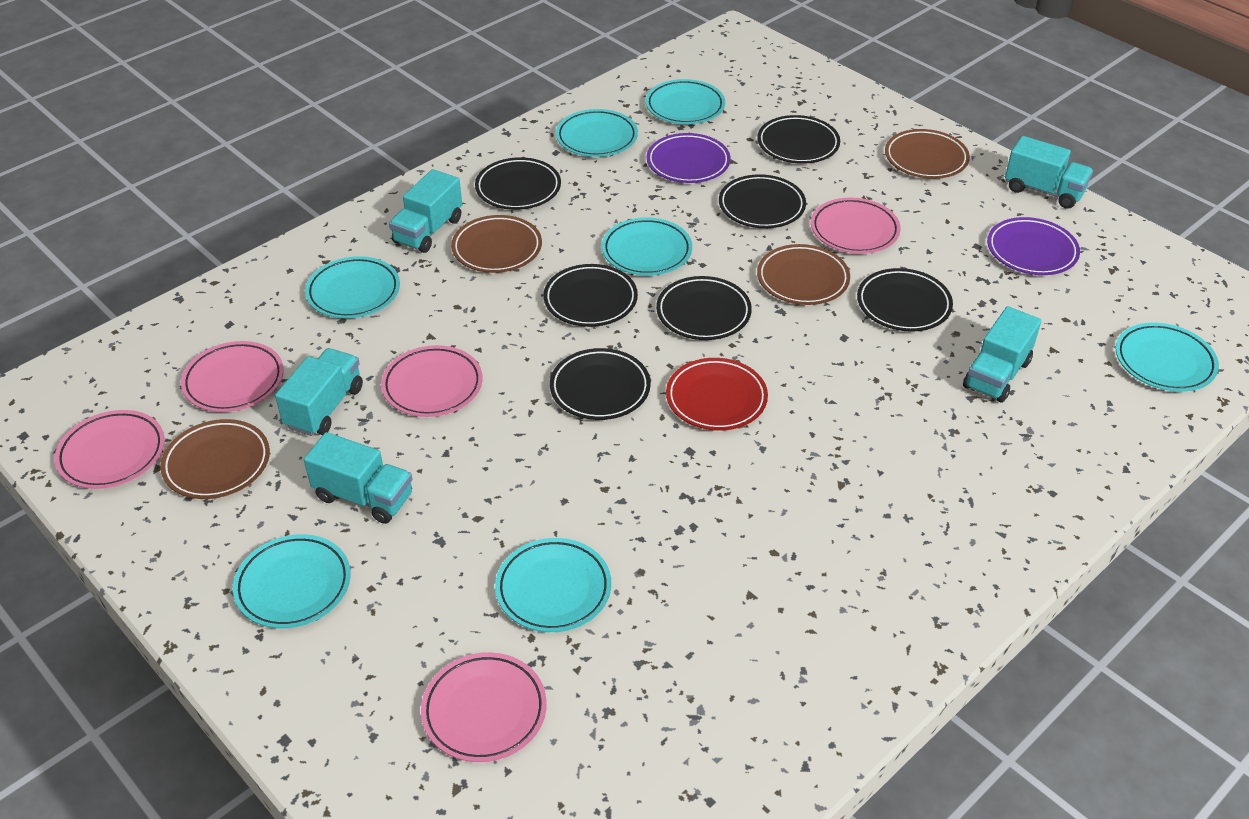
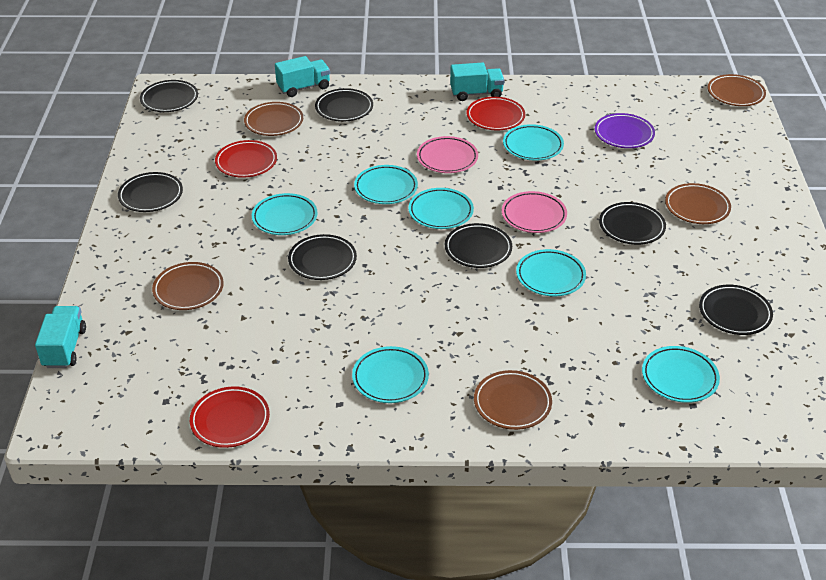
brown plate: 4 -> 5
pink plate: 5 -> 2
purple plate: 2 -> 1
red plate: 1 -> 3
turquoise truck: 5 -> 3

